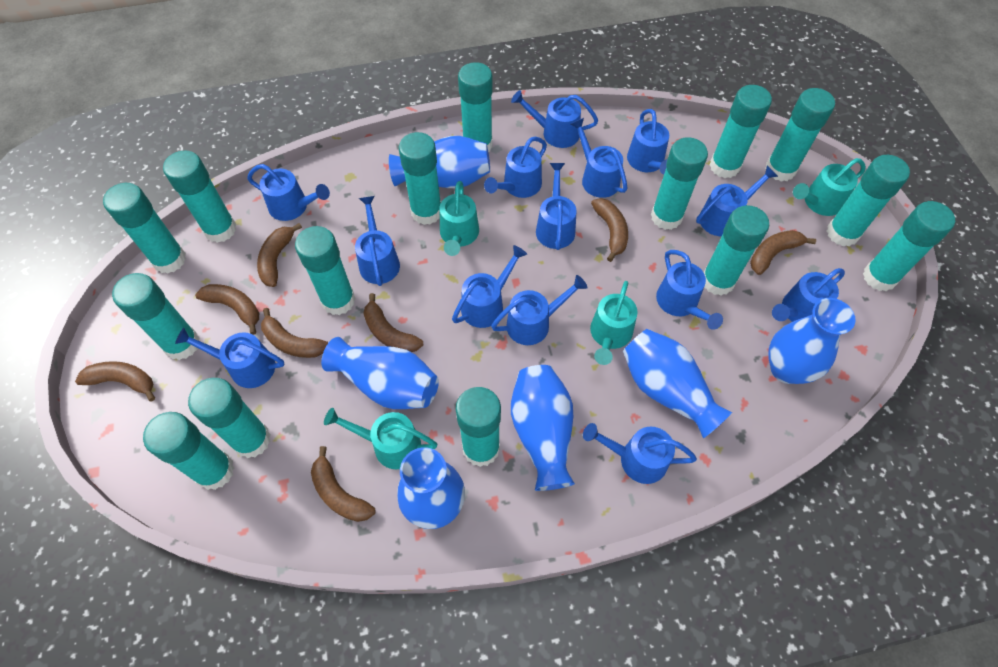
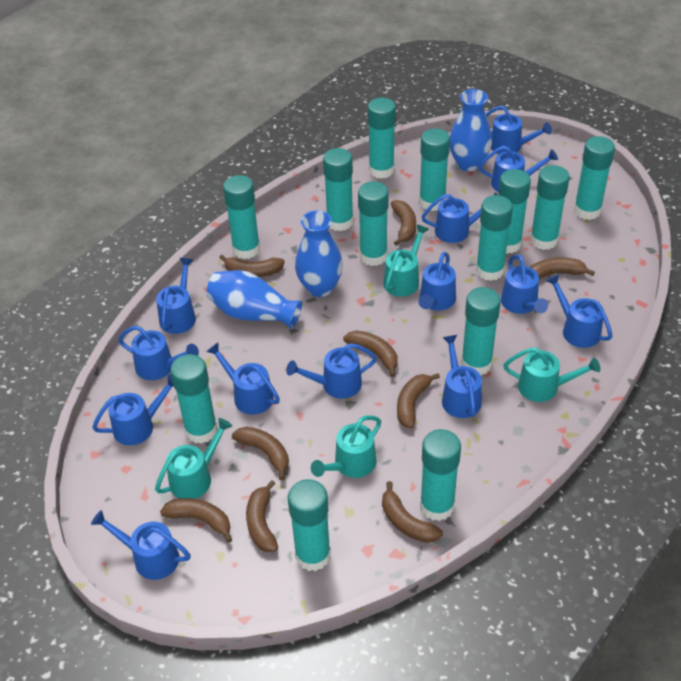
blue vase: 6 -> 3
blue watering can: 14 -> 13
brown banana: 8 -> 9
turquoise glue stick: 15 -> 13

